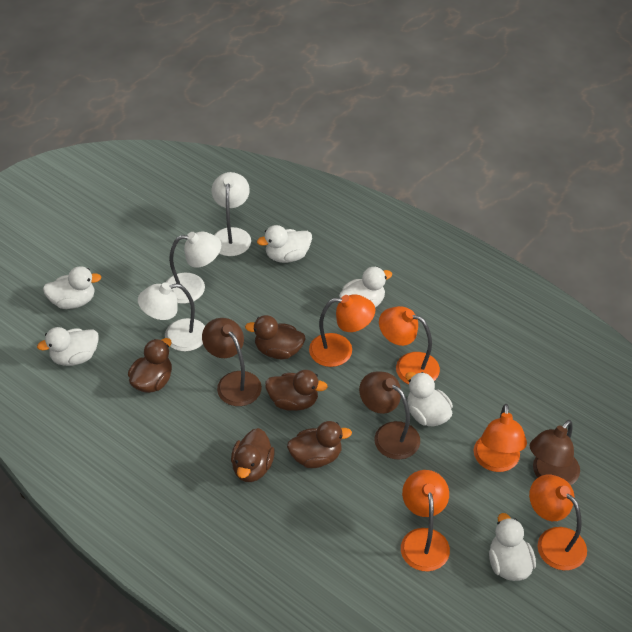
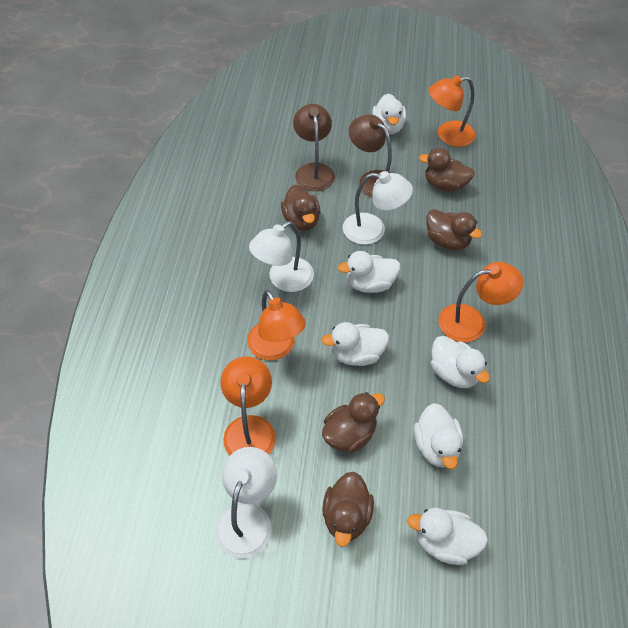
brown lamp: 3 -> 2
orange lamp: 5 -> 4

